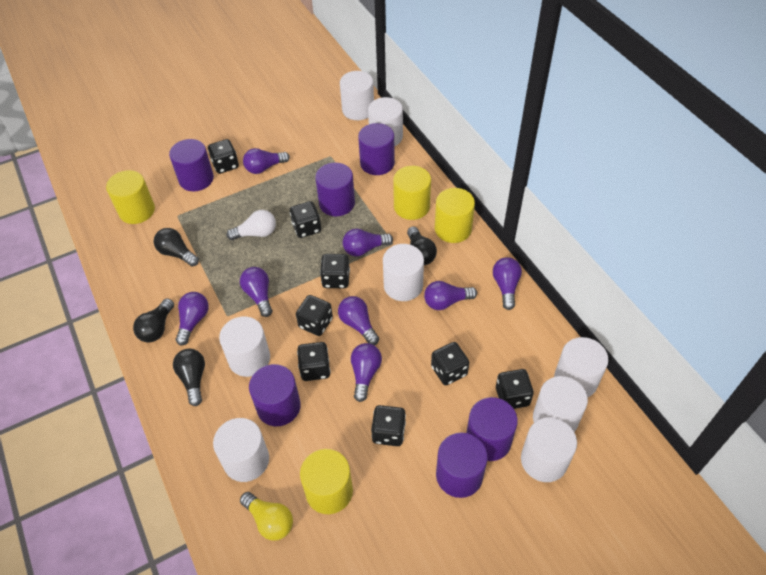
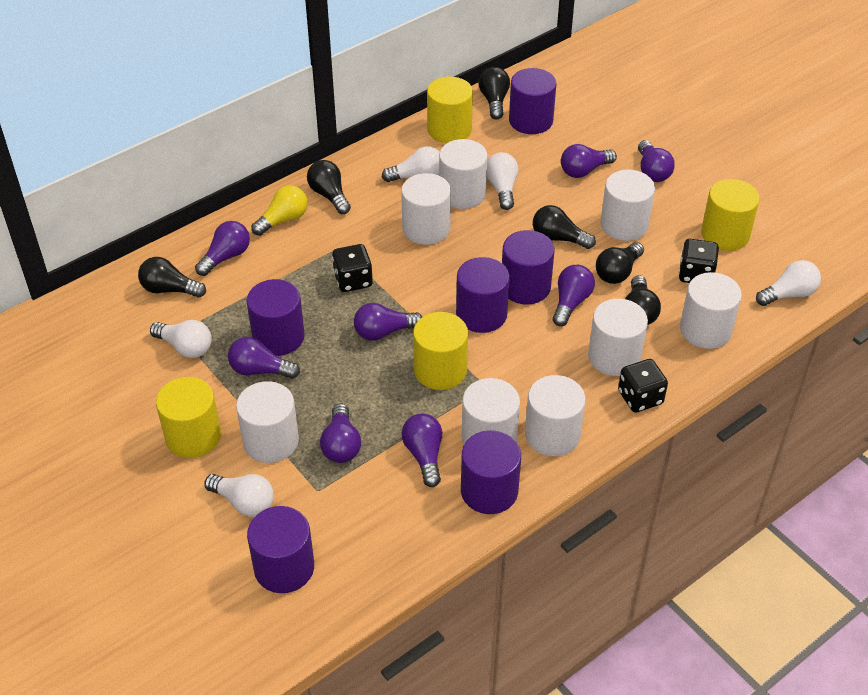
black dice: 8 -> 3
black light bulb: 4 -> 6
white light bulb: 1 -> 5

